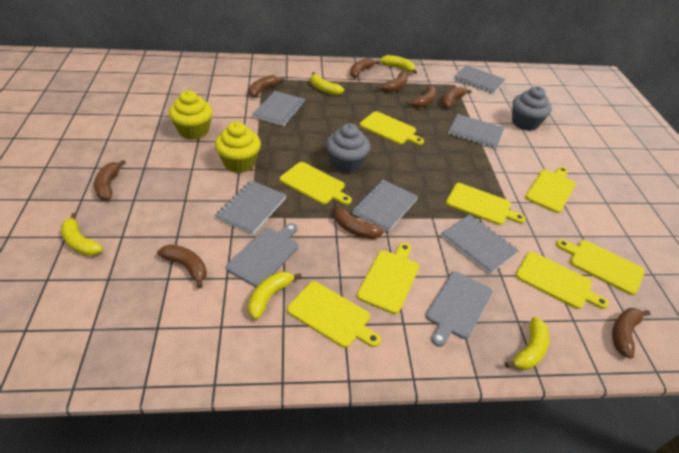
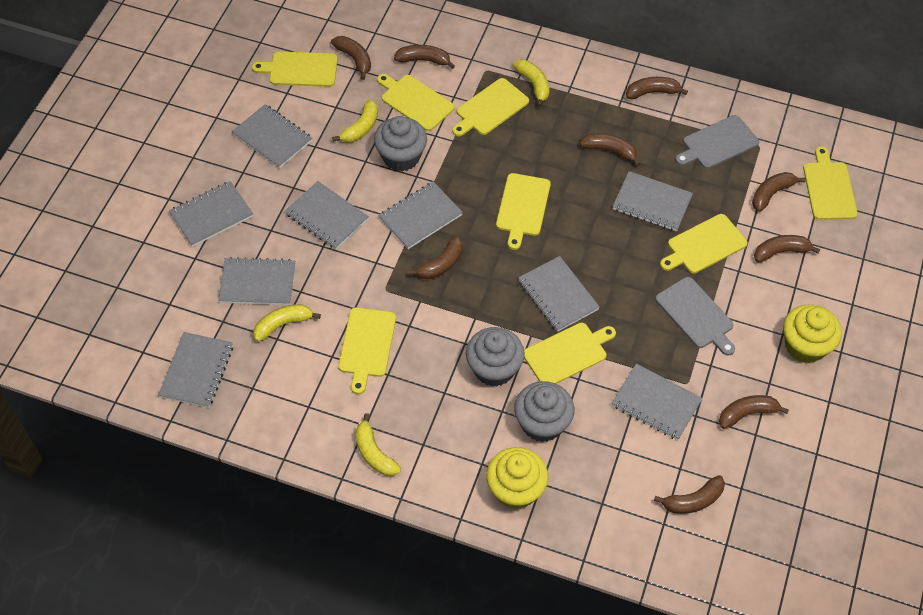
grey cupcake: 2 -> 3
grey notebook: 6 -> 9
yellow banana: 5 -> 4

